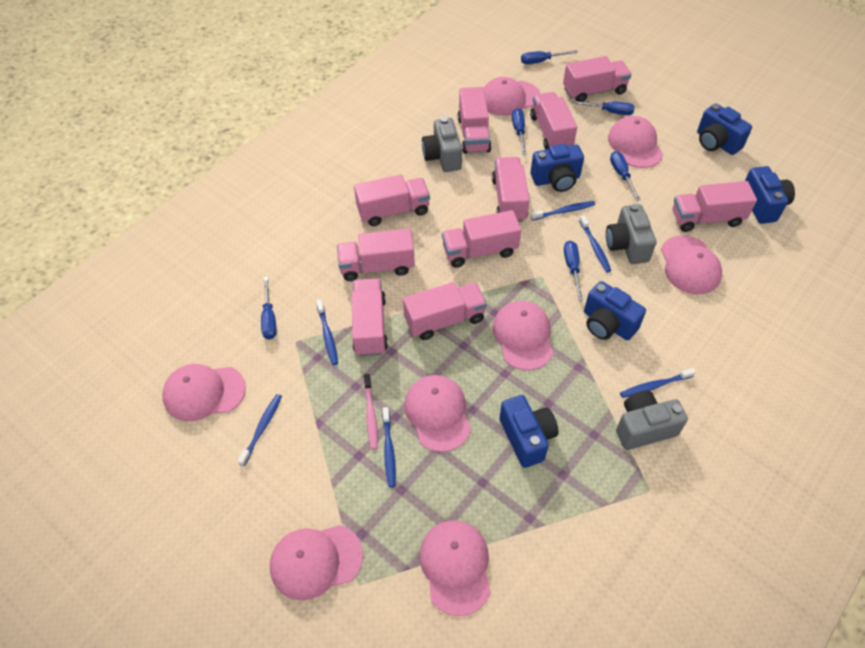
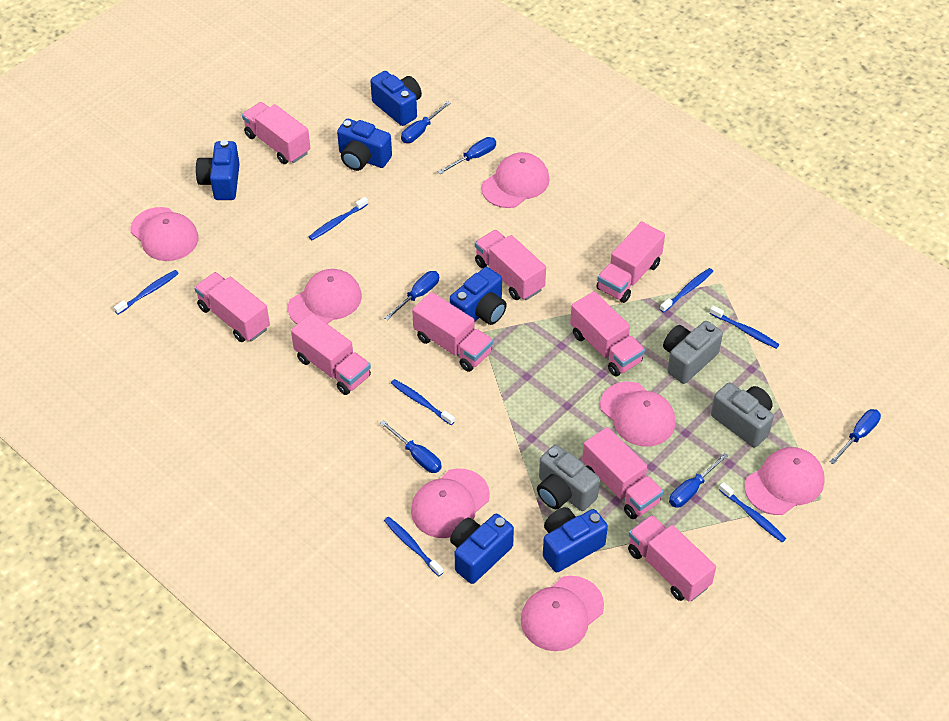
blue camera: 5 -> 6
blue toothbrush: 6 -> 7
pink cap: 8 -> 7
pink toothbrush: 1 -> 0
pink truck: 10 -> 9

